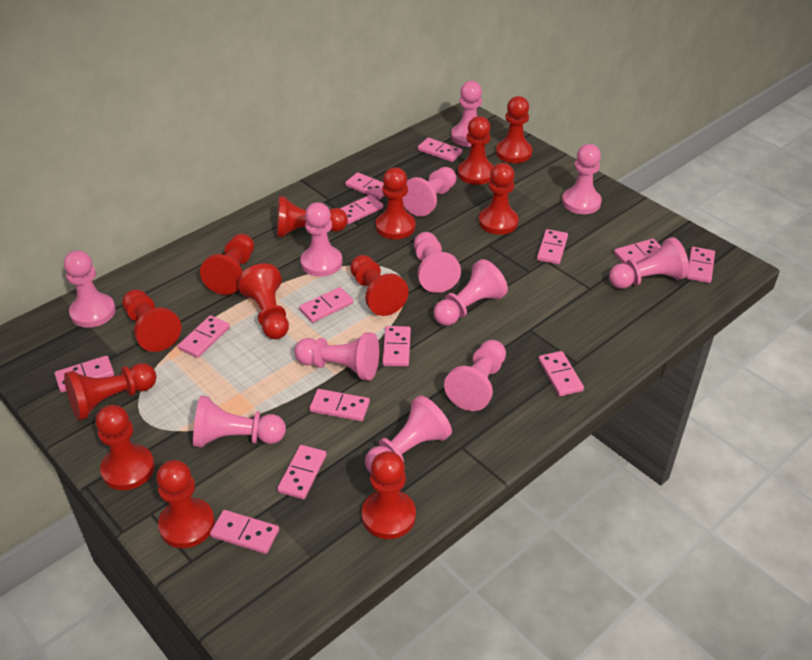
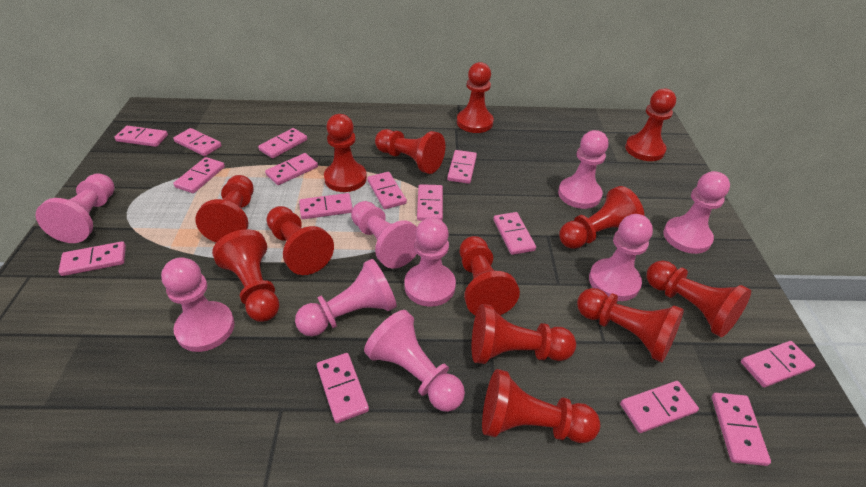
pink domino: 14 -> 15
pink pawn: 12 -> 9

